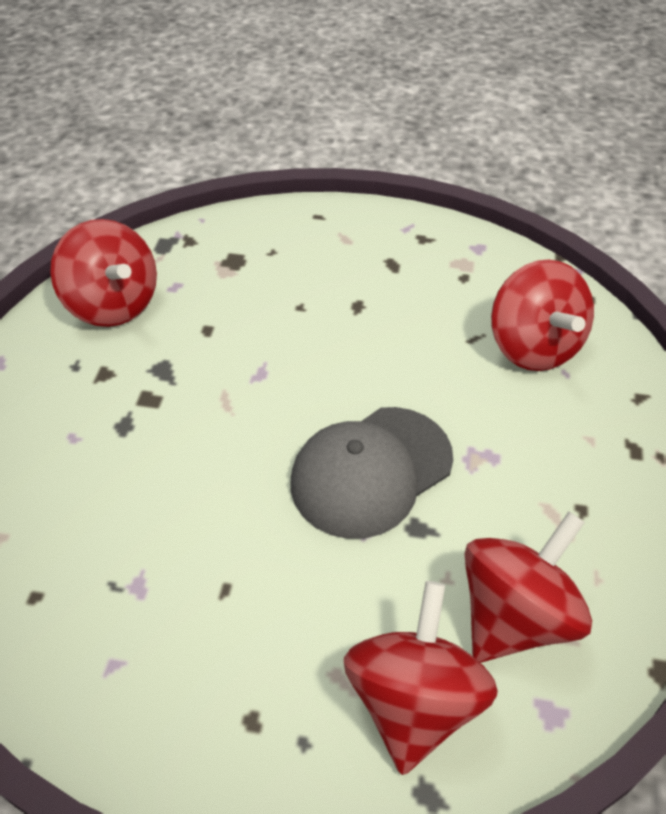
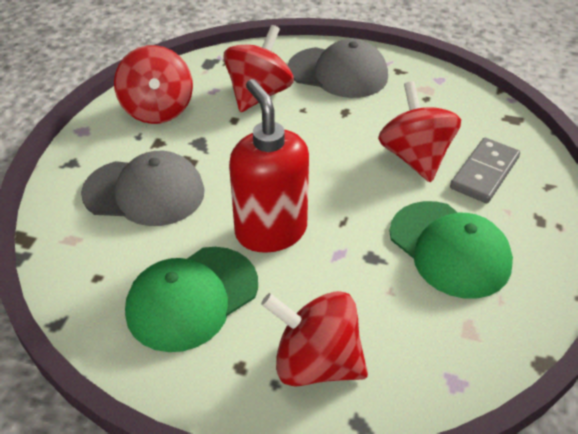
green cap: 0 -> 2
grey cap: 1 -> 2
grey domino: 0 -> 1
red soap dispenser: 0 -> 1

